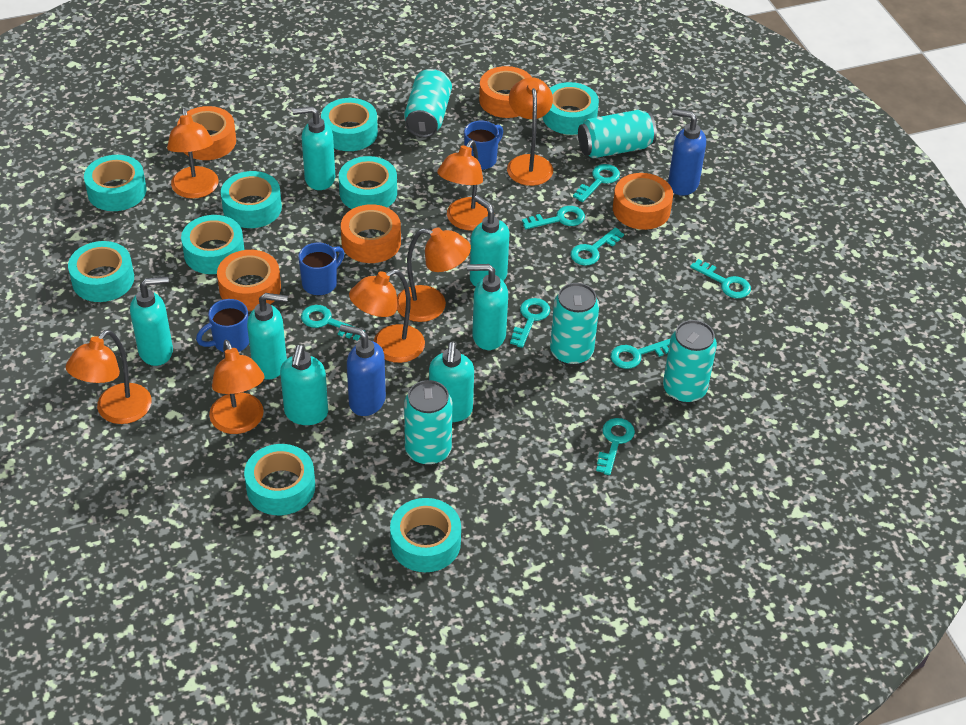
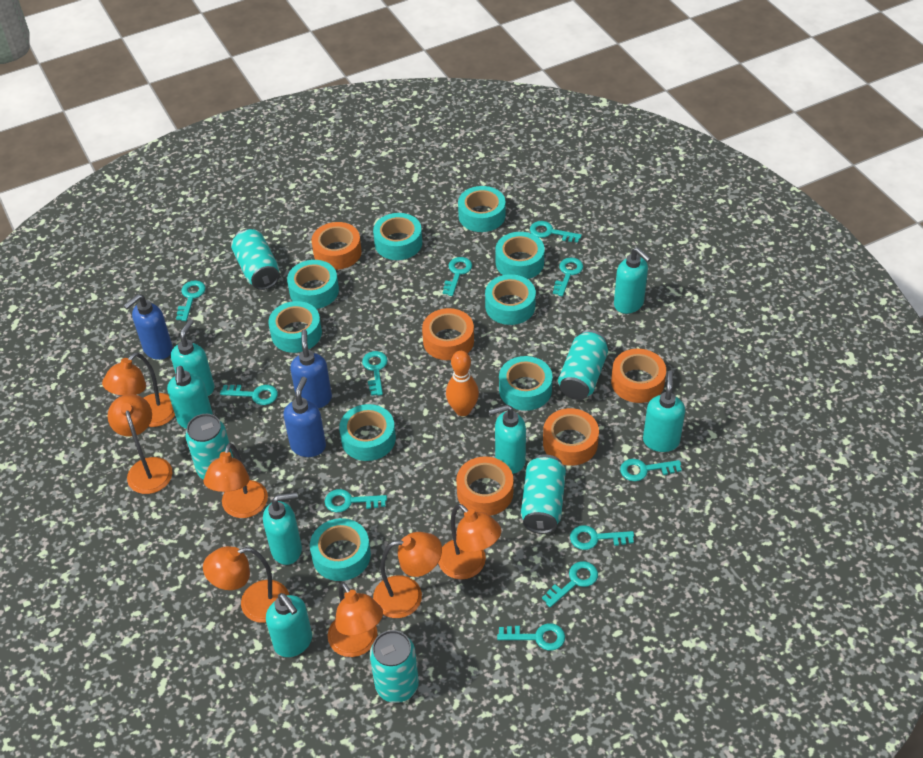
blue mug: 3 -> 0
blue soap dispenser: 2 -> 3
orange bowling pin: 0 -> 1
turquoise key: 8 -> 11

